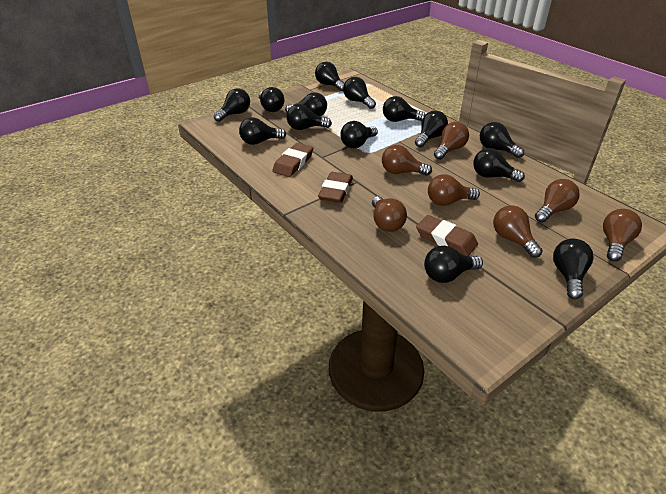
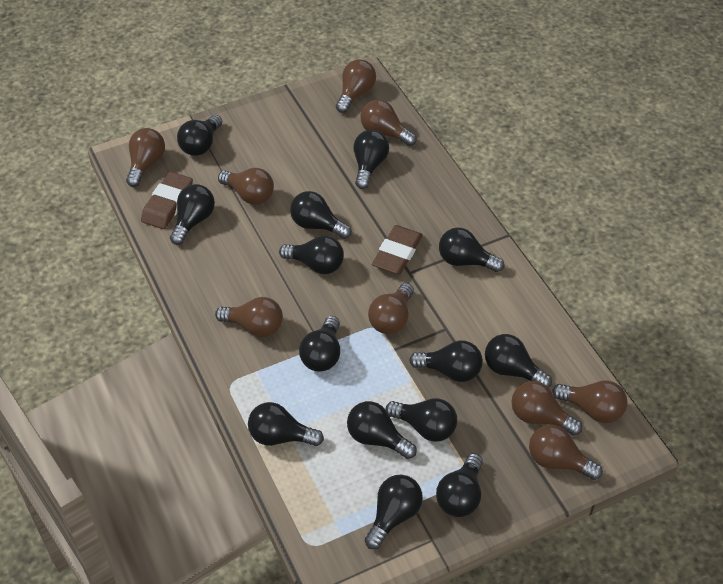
brown eraser: 3 -> 2
brown light bulb: 7 -> 9

